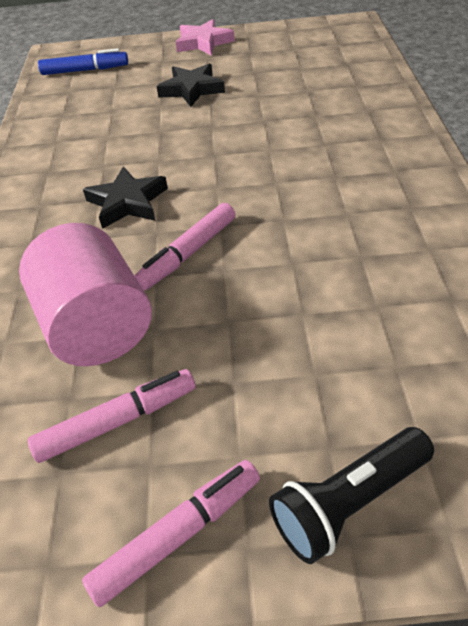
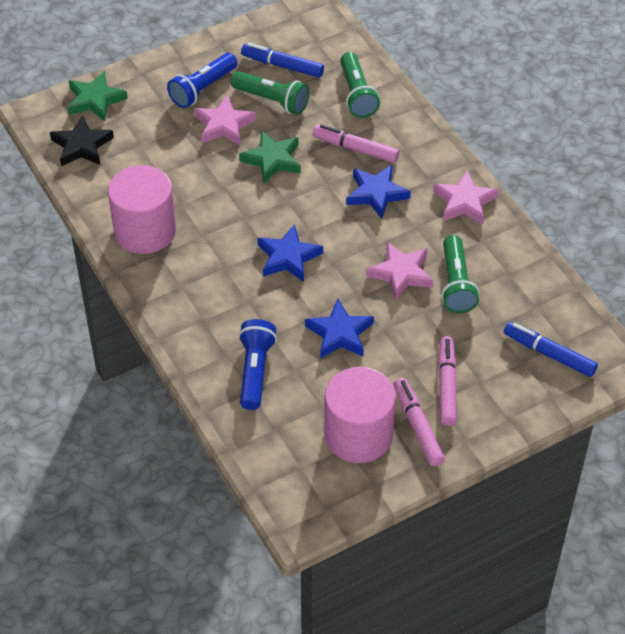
black flashlight: 1 -> 0
black star: 2 -> 1
blue flashlight: 0 -> 2
blue marker: 1 -> 2
blue star: 0 -> 3
green flashlight: 0 -> 3
green star: 0 -> 2
pink cylinder: 1 -> 2
pink star: 1 -> 3

